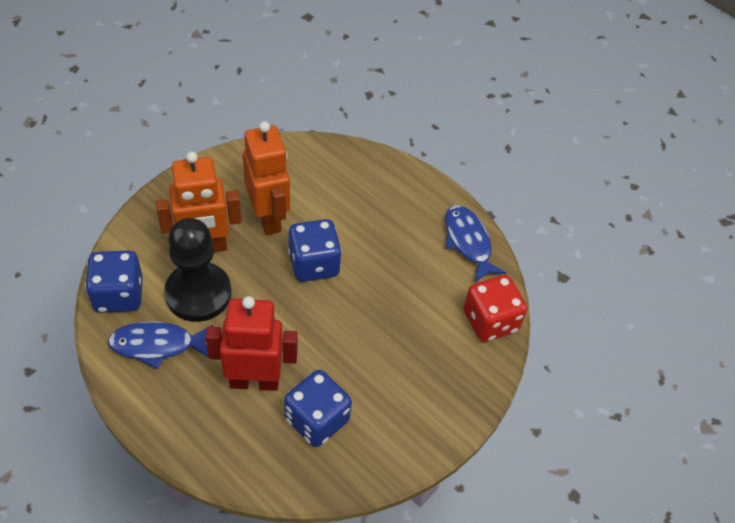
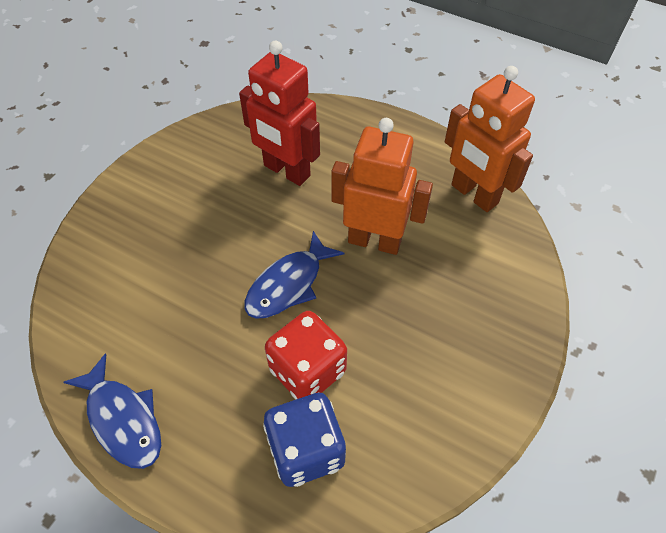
black pawn: 1 -> 0
blue dice: 3 -> 1

